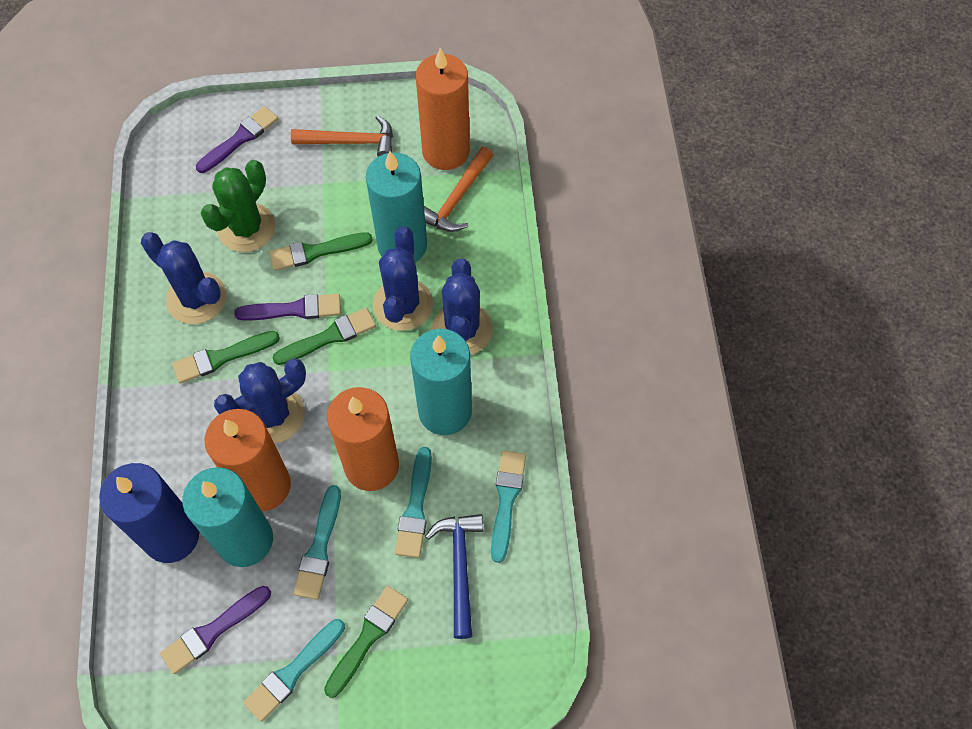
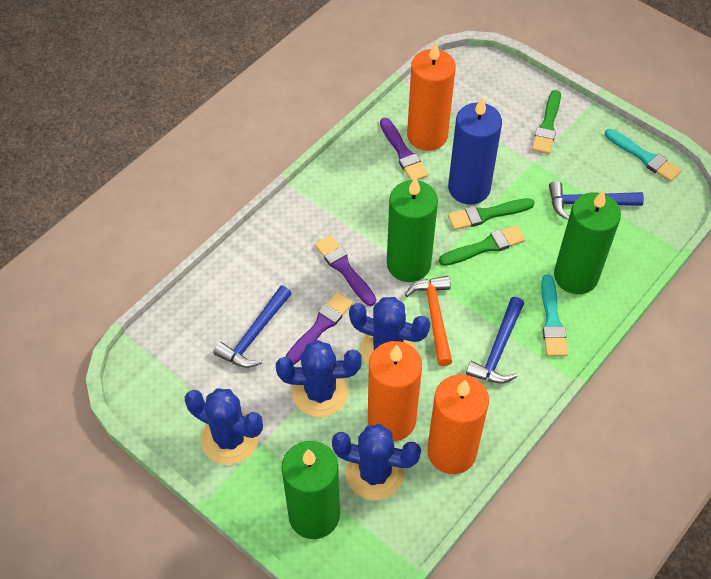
blue hammer: 1 -> 3
green brush: 4 -> 3
green cactus: 1 -> 0
green candle: 0 -> 3
orange hammer: 2 -> 1
turquoise brush: 4 -> 2
turquoise candle: 3 -> 0

